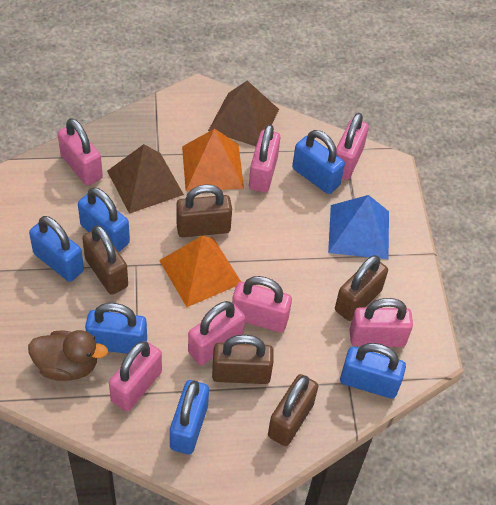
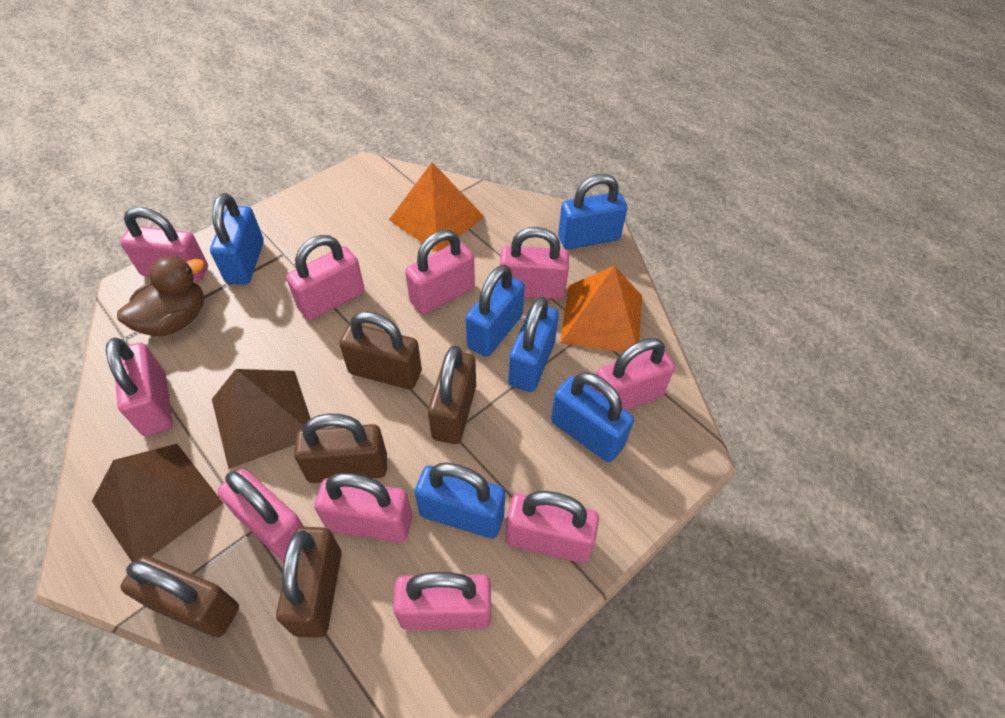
blue pyramid: 1 -> 0
pink padlock: 7 -> 10

